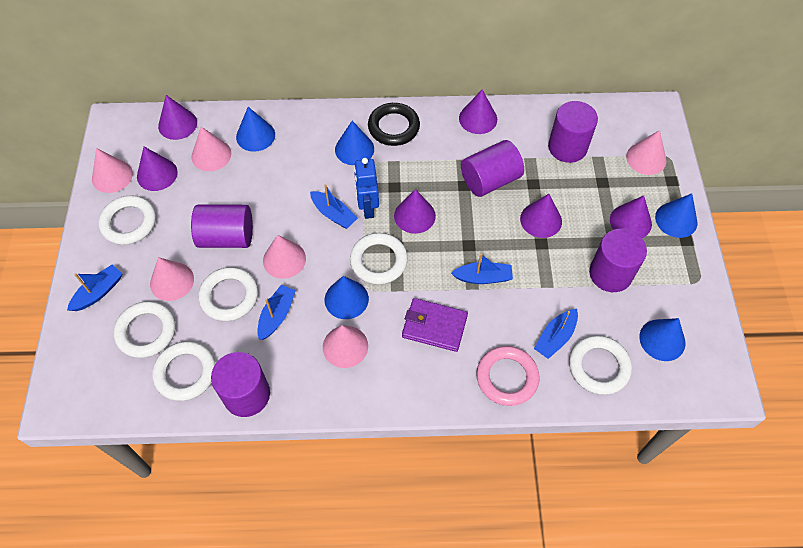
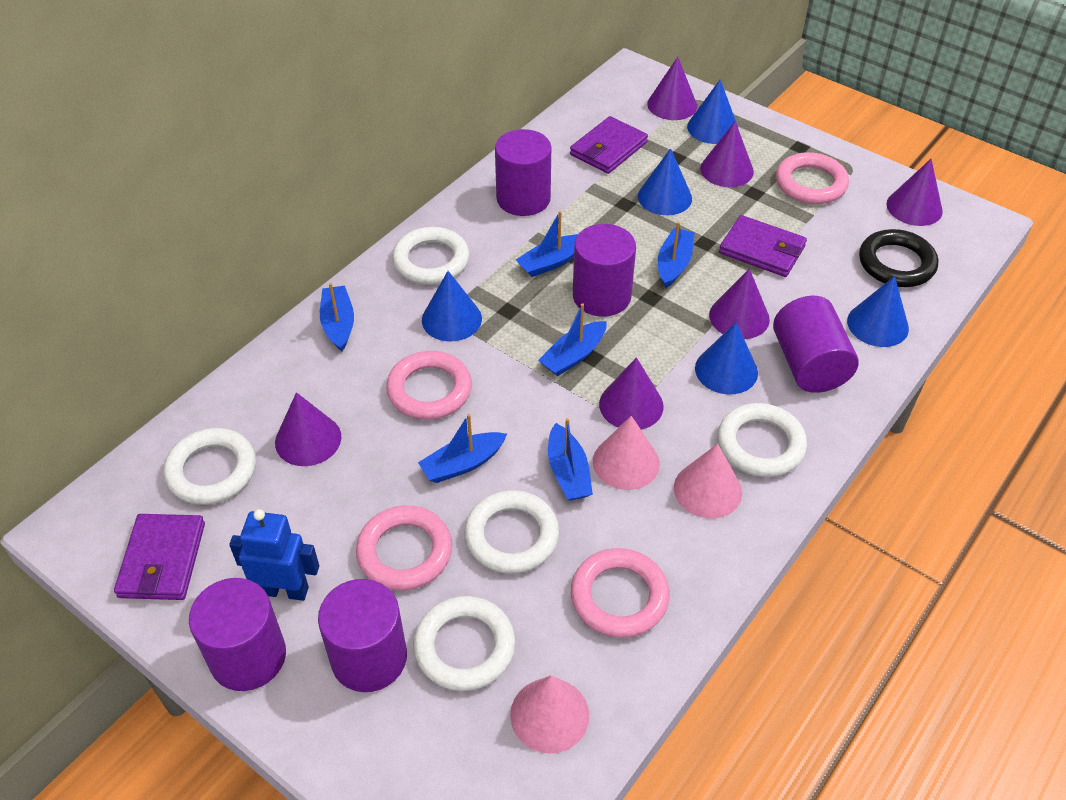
blue boat: 5 -> 6
pink cone: 6 -> 3
pink ring: 1 -> 4
purple wallet: 1 -> 3
white ring: 6 -> 5

